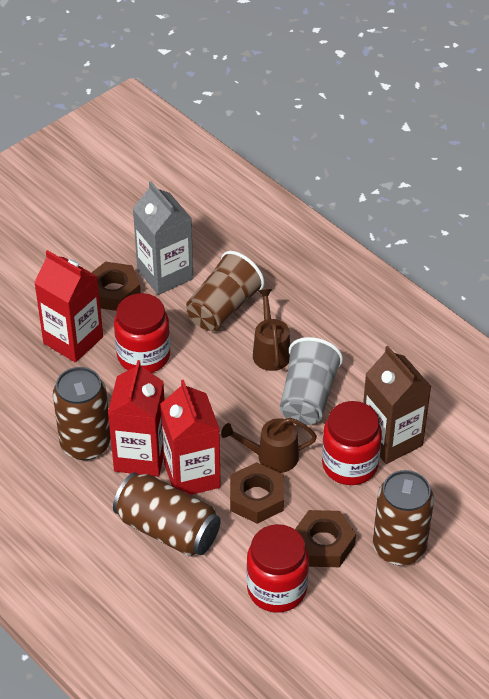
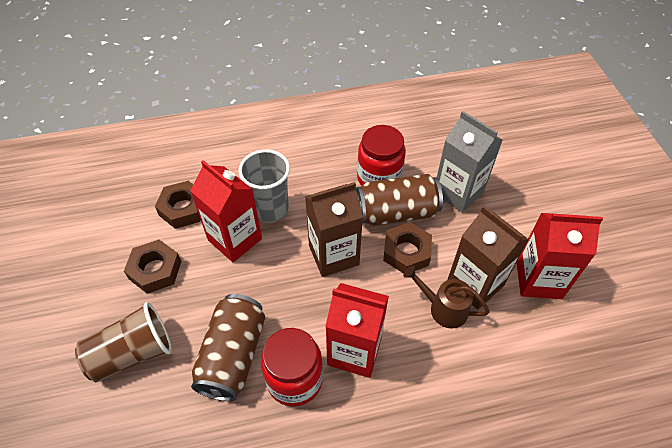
brown can: 3 -> 2
brown carton: 1 -> 2
brown watering can: 2 -> 1
red jar: 3 -> 2

